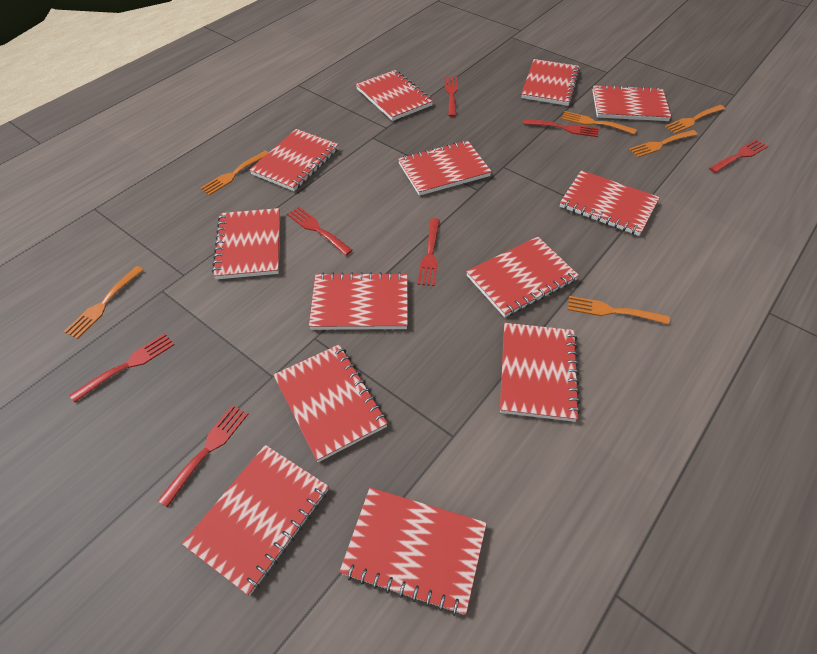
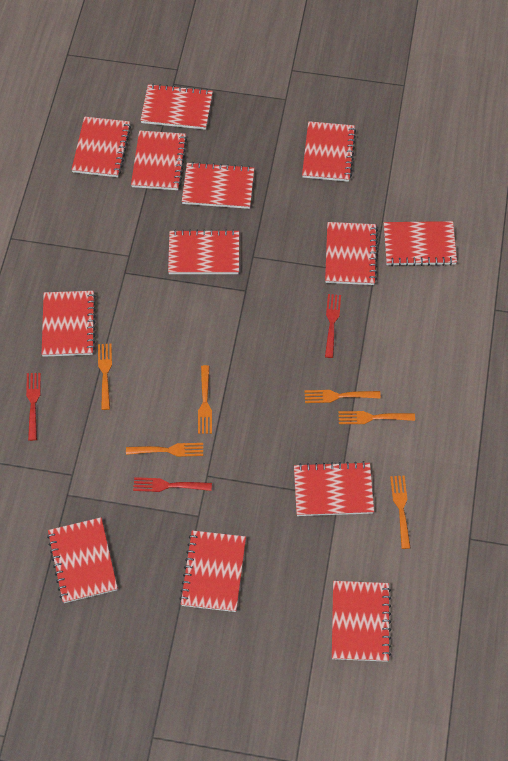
red fork: 7 -> 3

